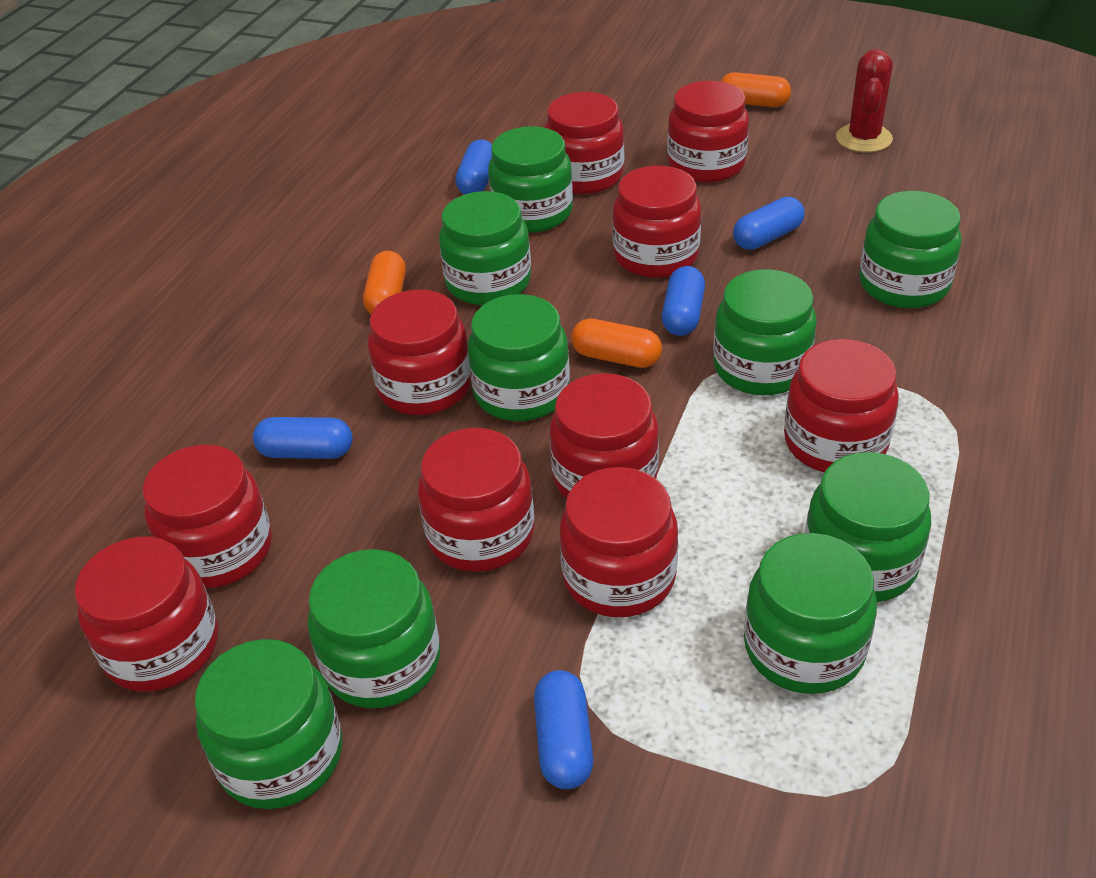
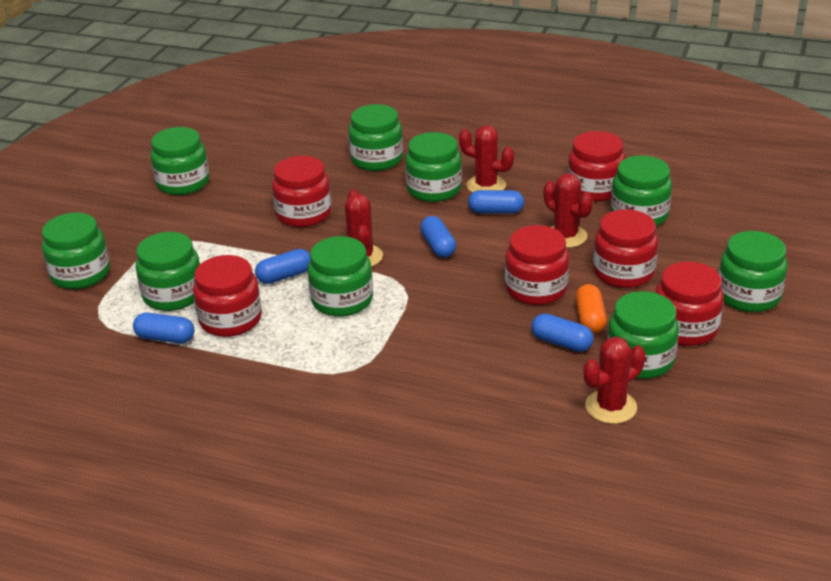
orange capsule: 3 -> 1
red cactus: 1 -> 4
red jar: 10 -> 6

